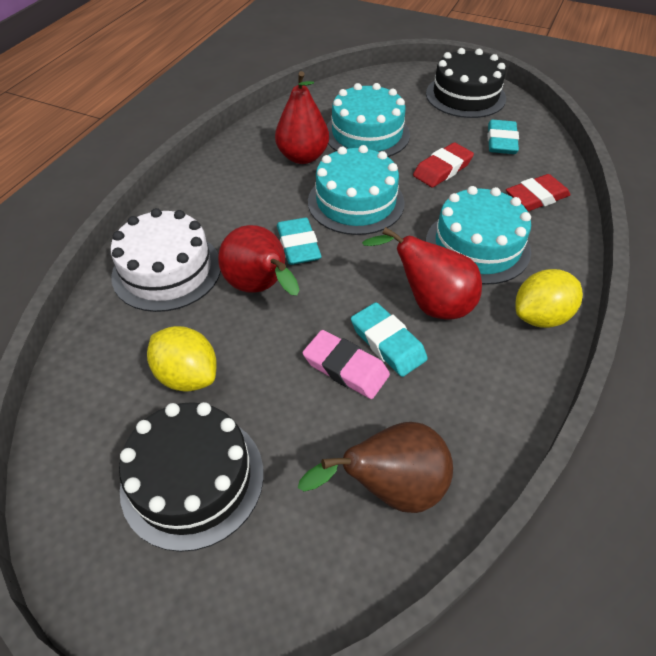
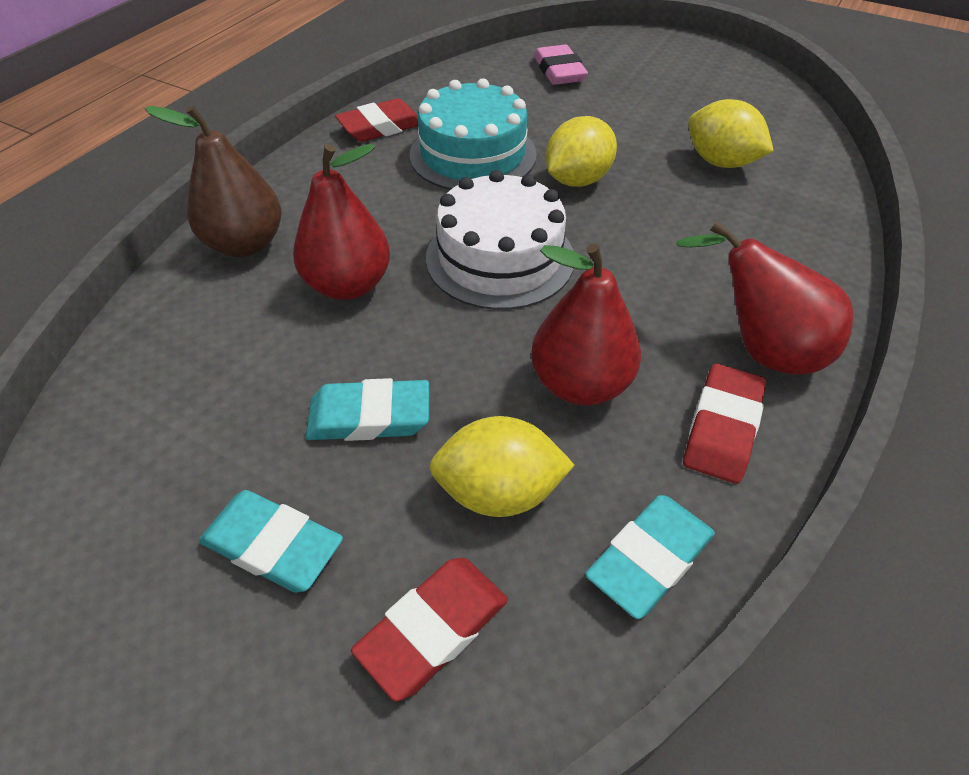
black cake: 2 -> 0
red eraser: 2 -> 3
turquoise cake: 3 -> 1
yellow lemon: 2 -> 3

